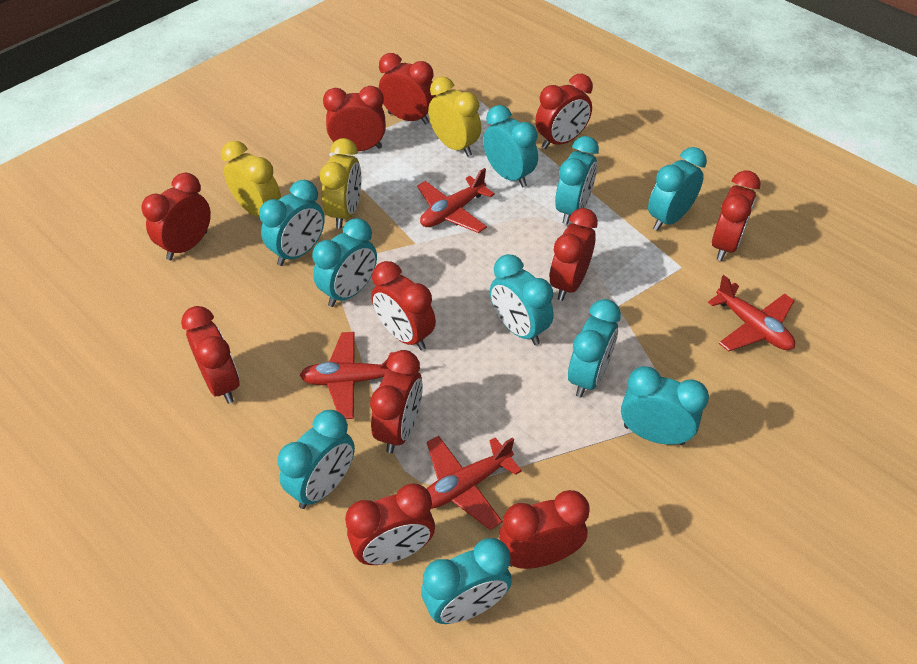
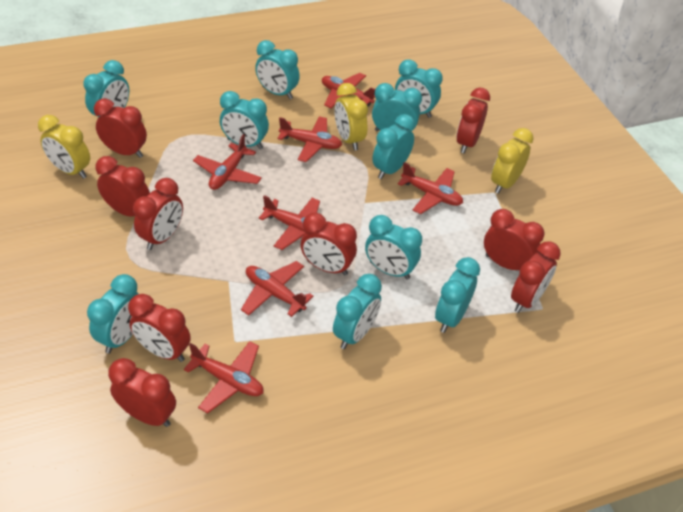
red clock: 11 -> 9
red plane: 4 -> 7

